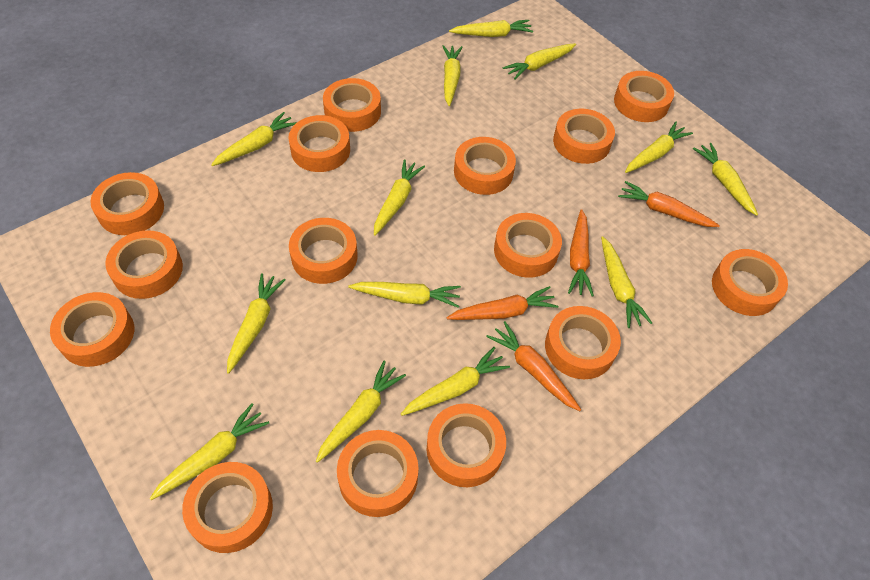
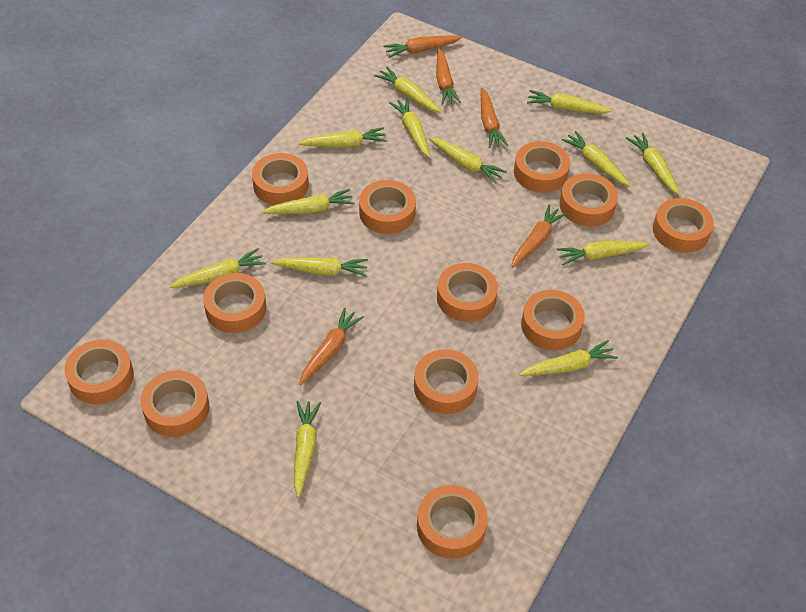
orange carrot: 4 -> 5
orange tape: 15 -> 12

